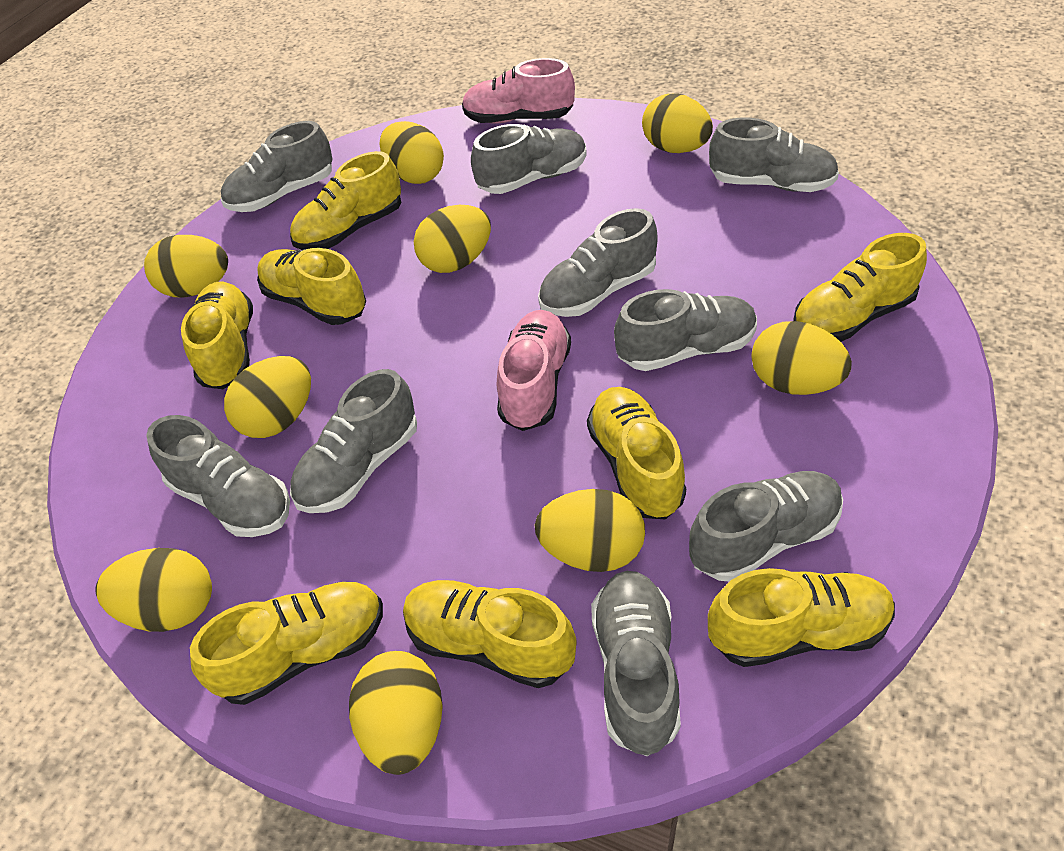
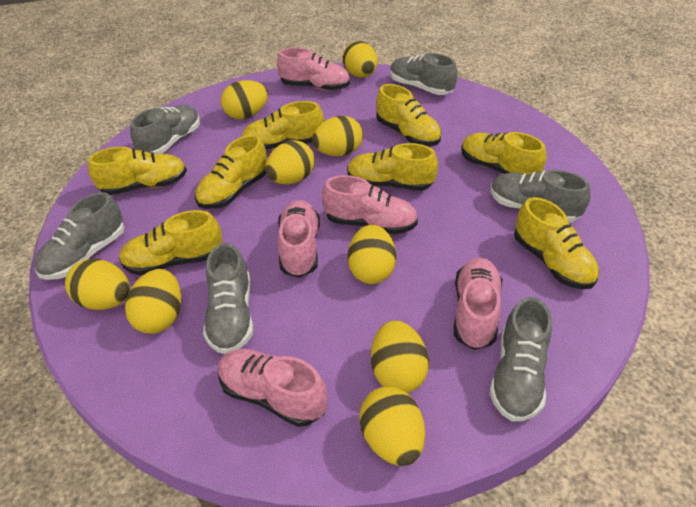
grey shoe: 9 -> 6
pink shoe: 2 -> 5

